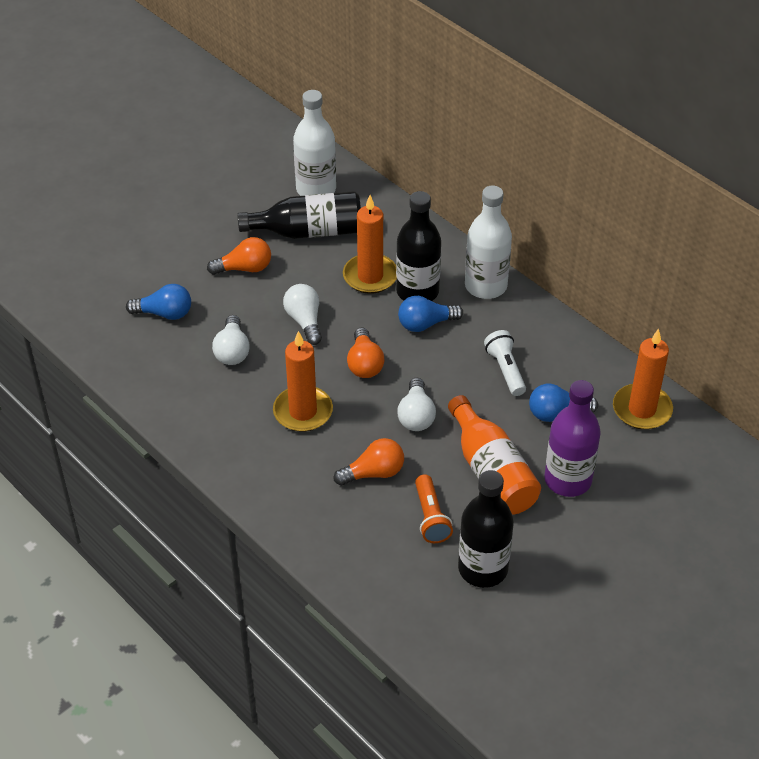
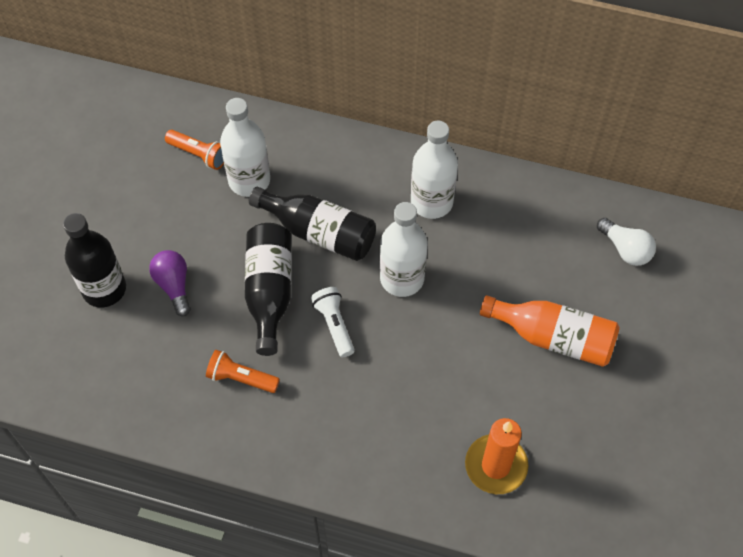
blue light bulb: 3 -> 0
orange candle: 3 -> 1
orange flashlight: 1 -> 2
orange light bulb: 3 -> 0
purple bottle: 1 -> 0
purple light bulb: 0 -> 1
white bottle: 2 -> 3
white light bulb: 3 -> 1

